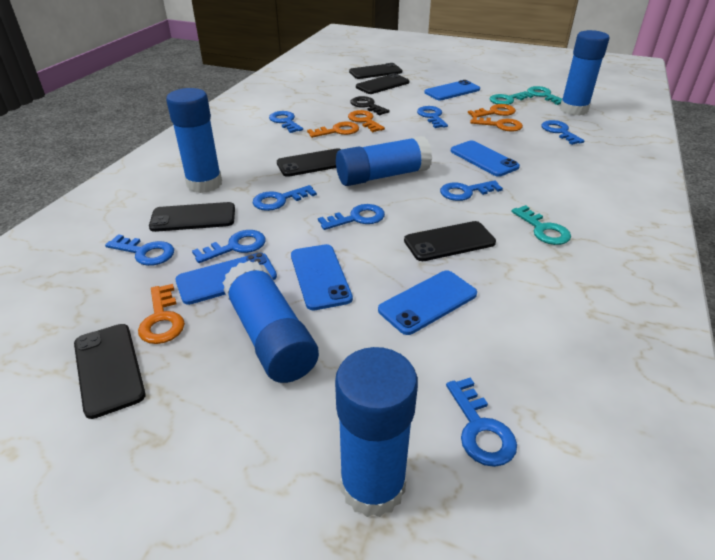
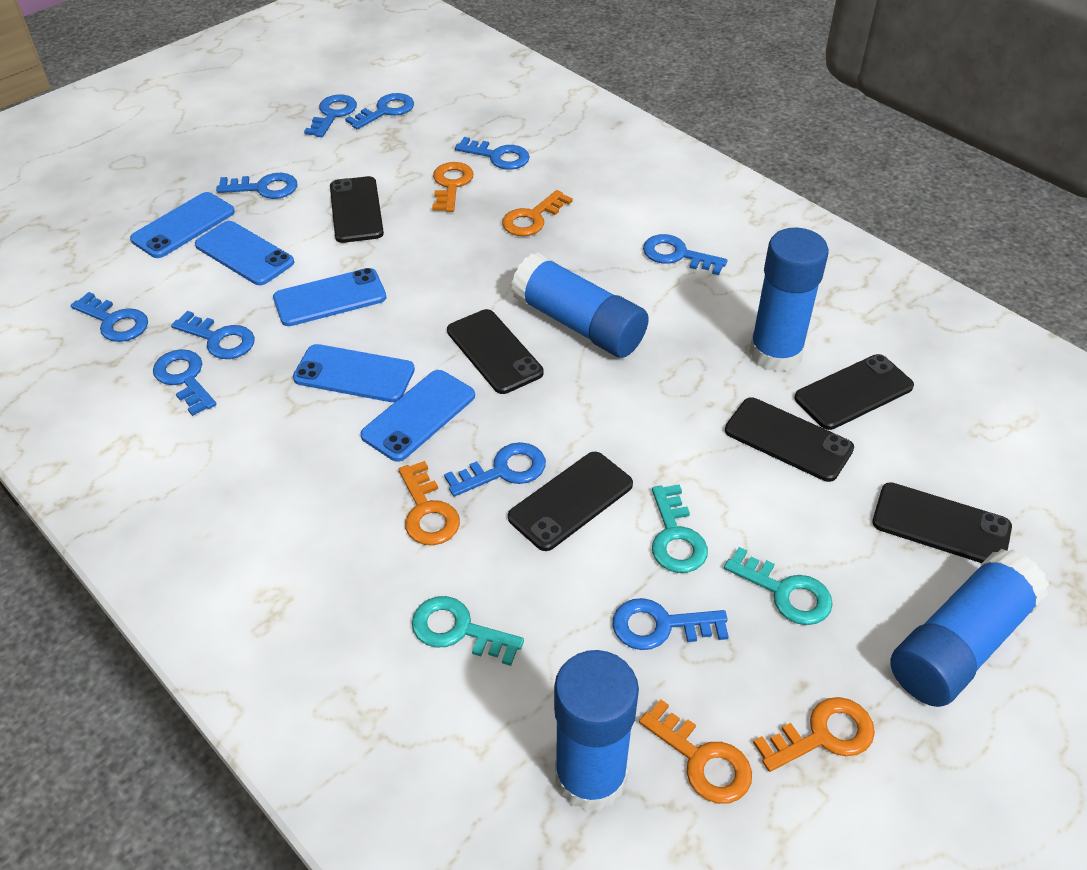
black key: 1 -> 0
blue glue stick: 5 -> 4
blue key: 9 -> 10

